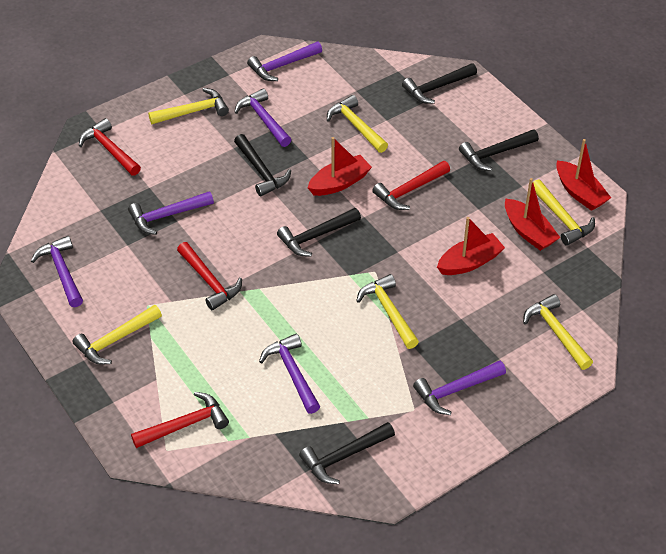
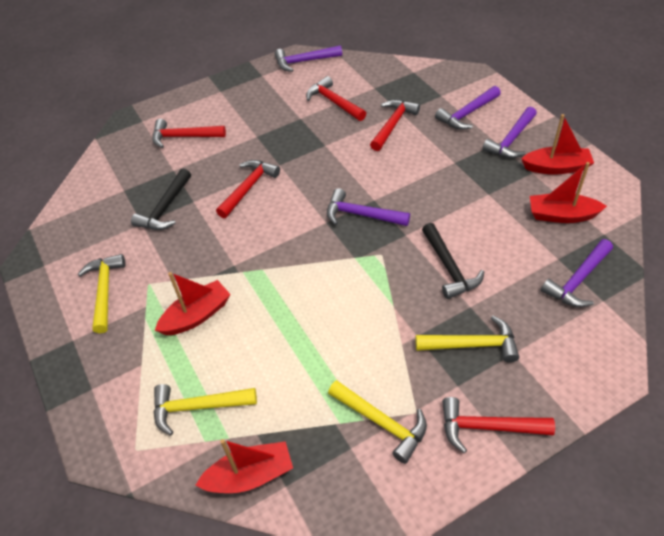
black hammer: 5 -> 2
purple hammer: 6 -> 5
red hammer: 4 -> 5
yellow hammer: 6 -> 4

